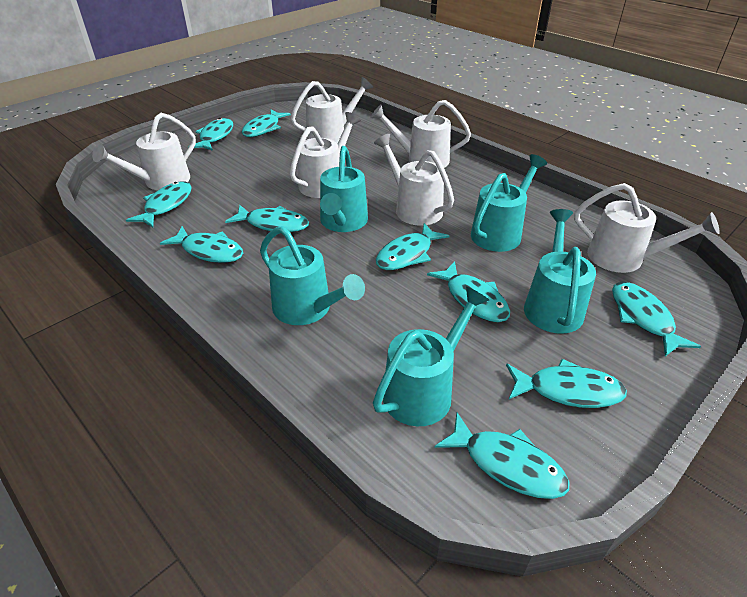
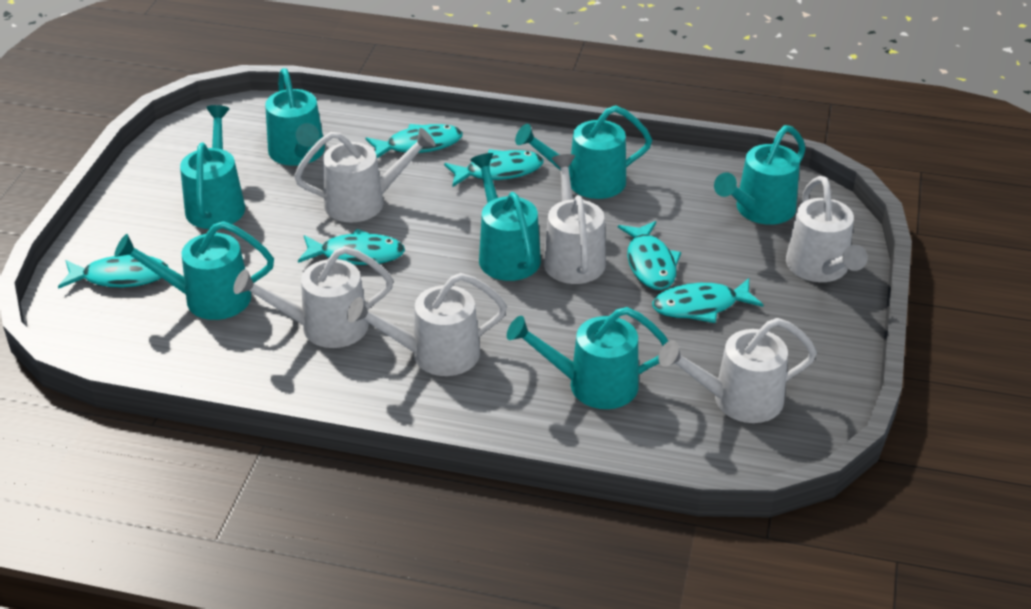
turquoise fish: 10 -> 6
turquoise watering can: 5 -> 7

